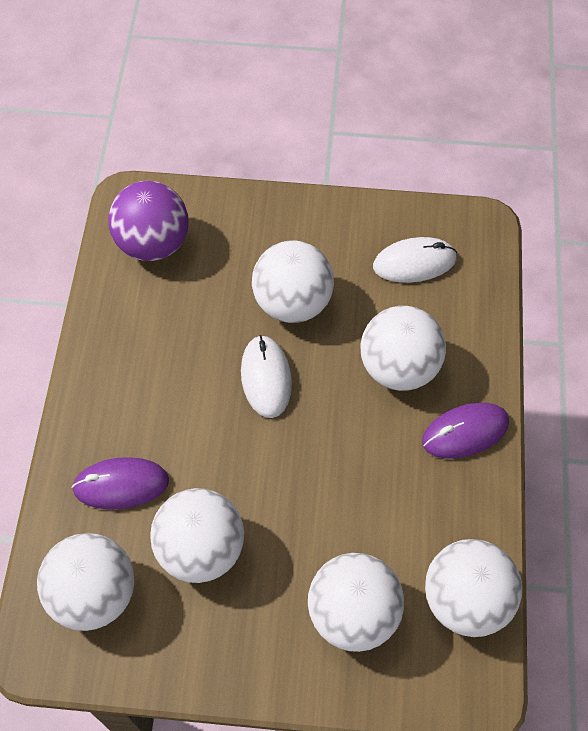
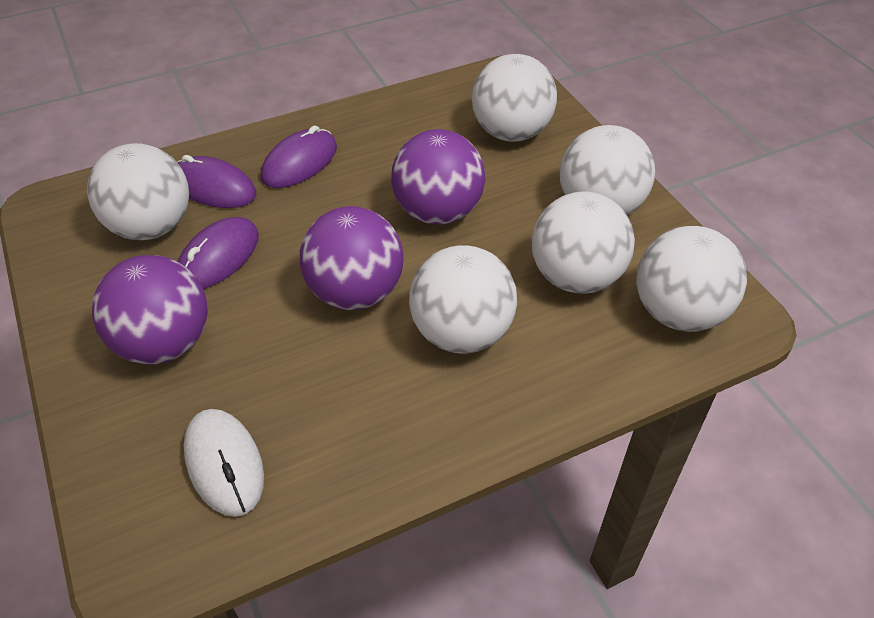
purple ball: 1 -> 3
purple mouse: 2 -> 3
white mouse: 2 -> 1

